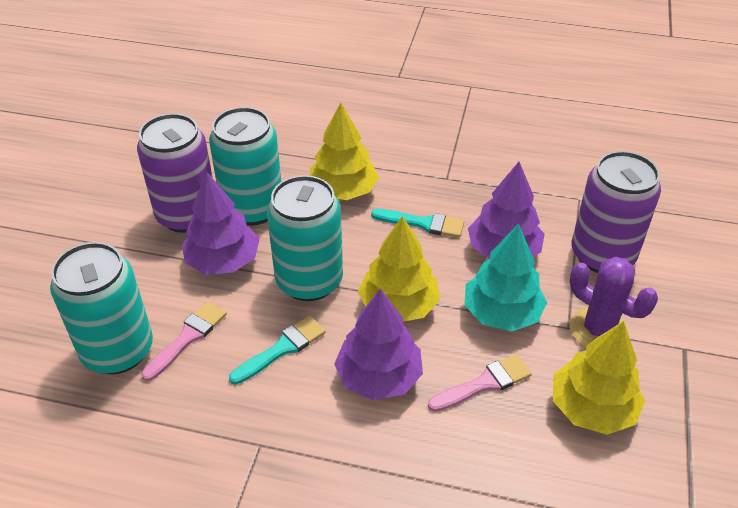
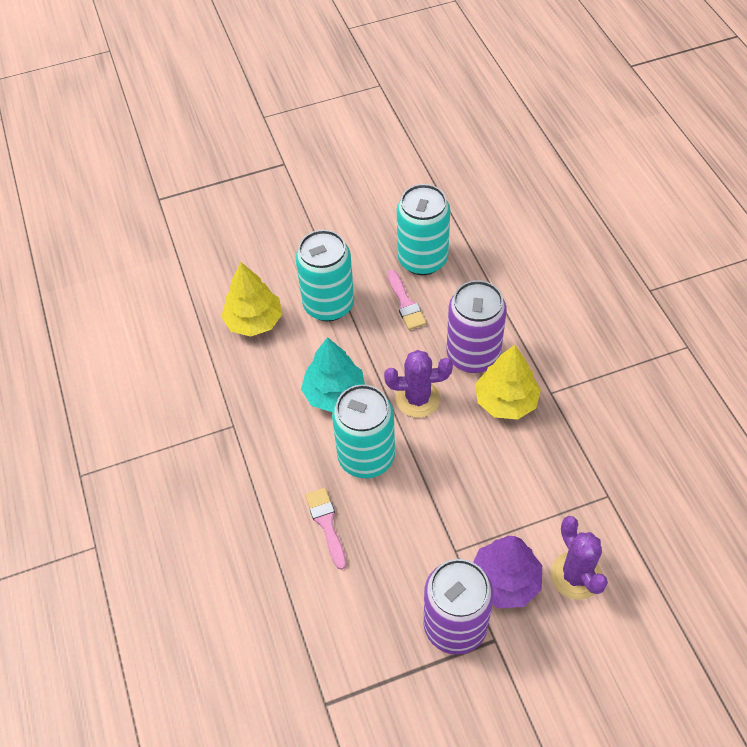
purple cactus: 1 -> 2
purple tree: 3 -> 1
turquoise brush: 2 -> 0
yellow tree: 3 -> 2

